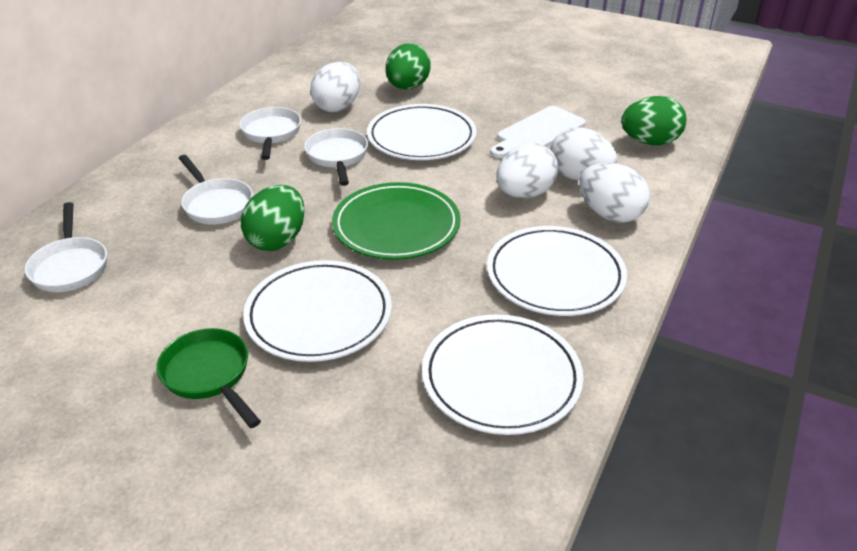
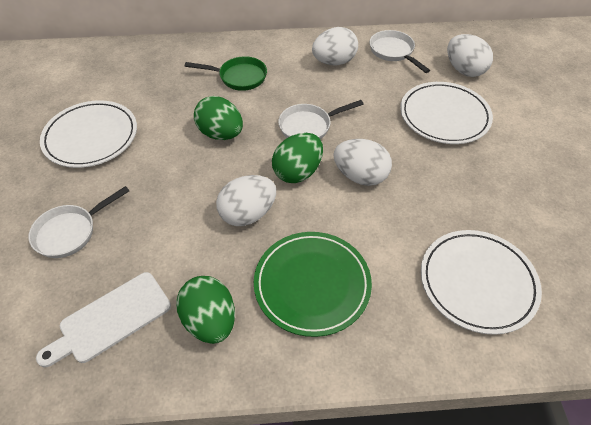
white pan: 4 -> 3
white plate: 4 -> 3

